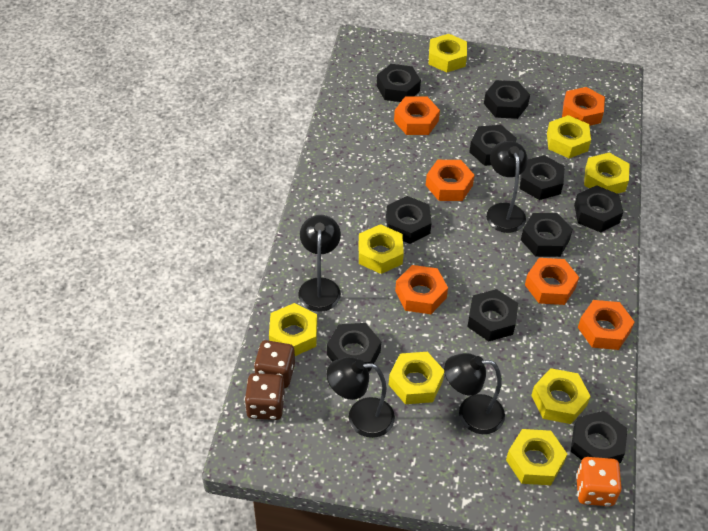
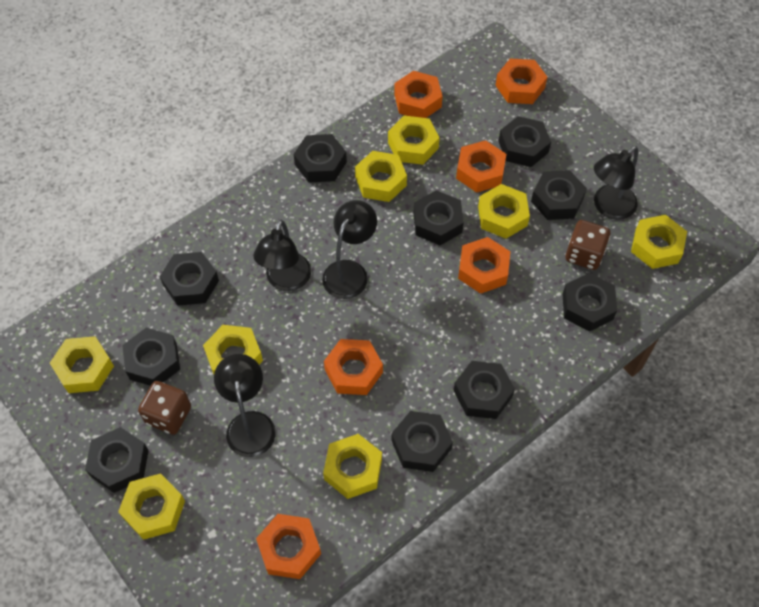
orange dice: 1 -> 0

